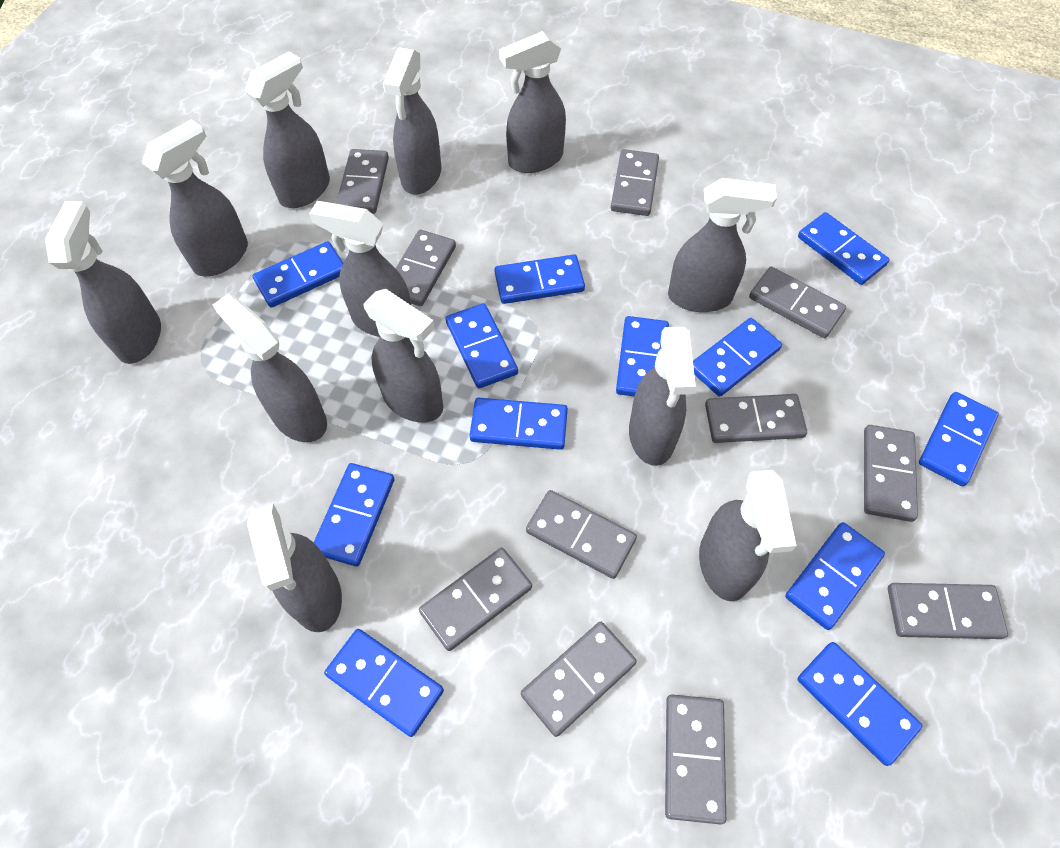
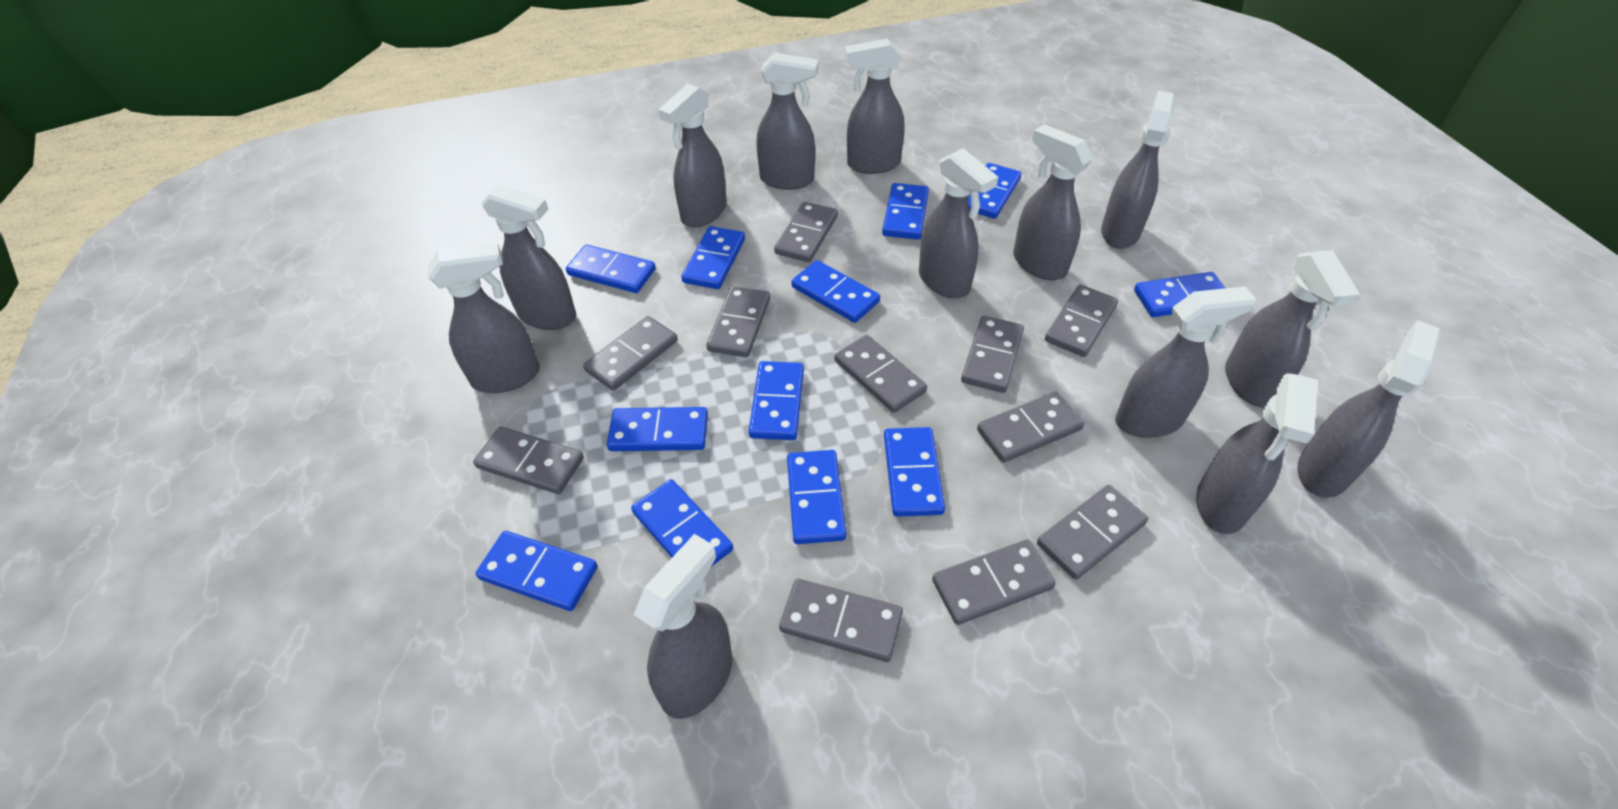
grey spray bottle: 12 -> 13

